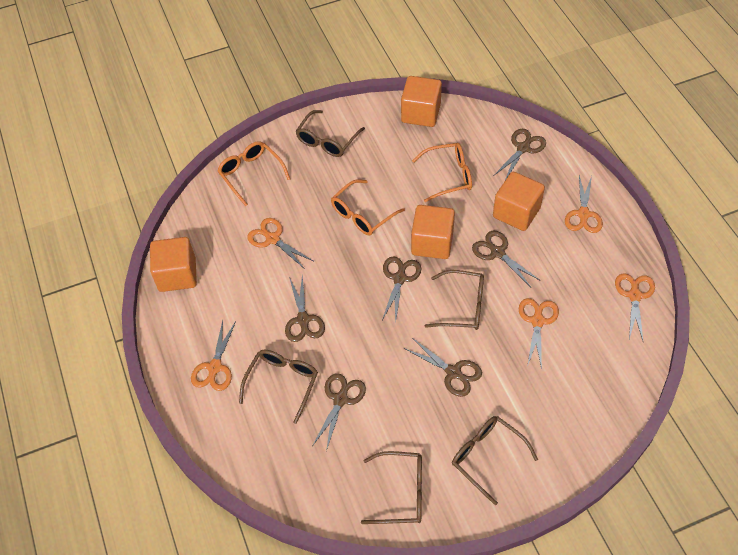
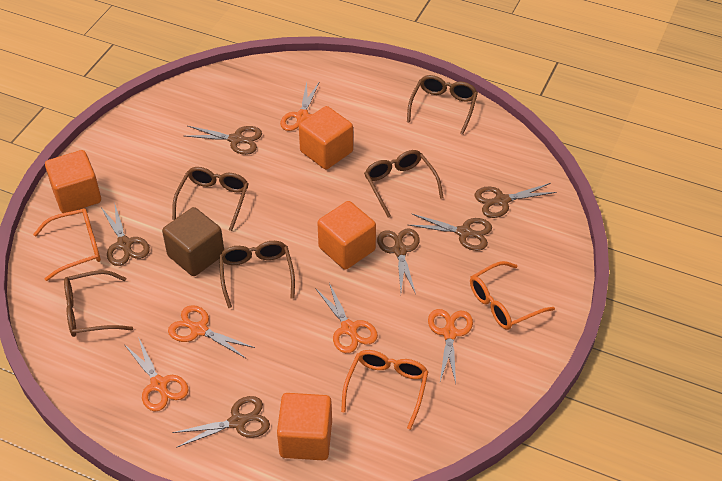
brown cube: 0 -> 1

